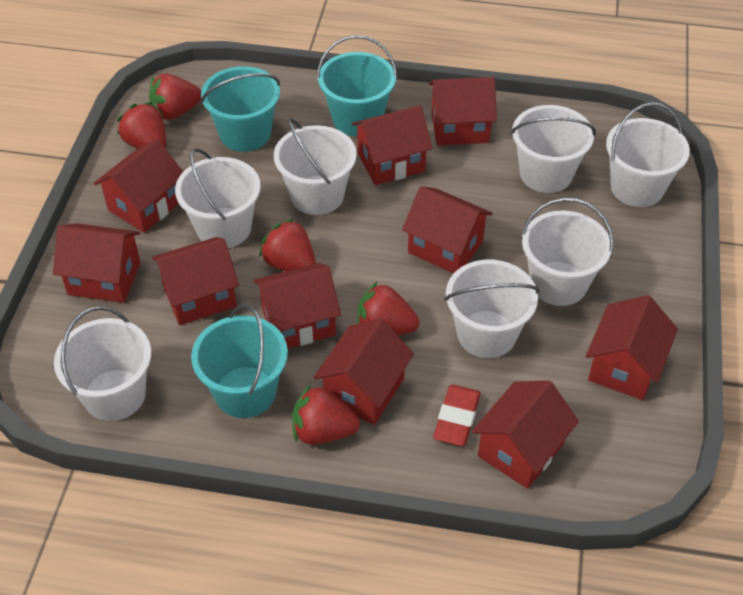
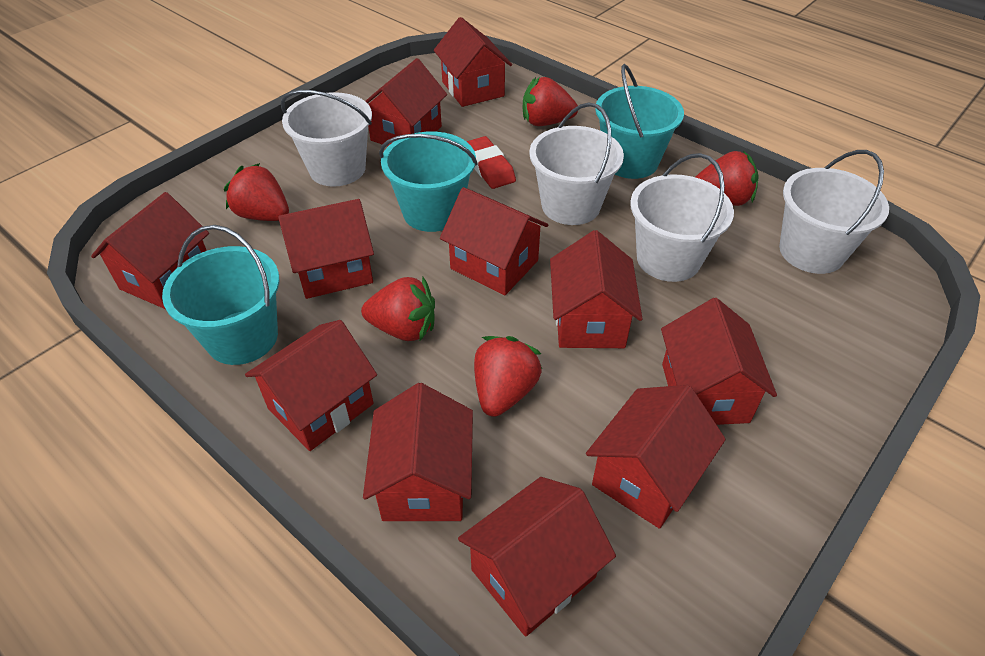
red house: 10 -> 11
white bucket: 7 -> 4

